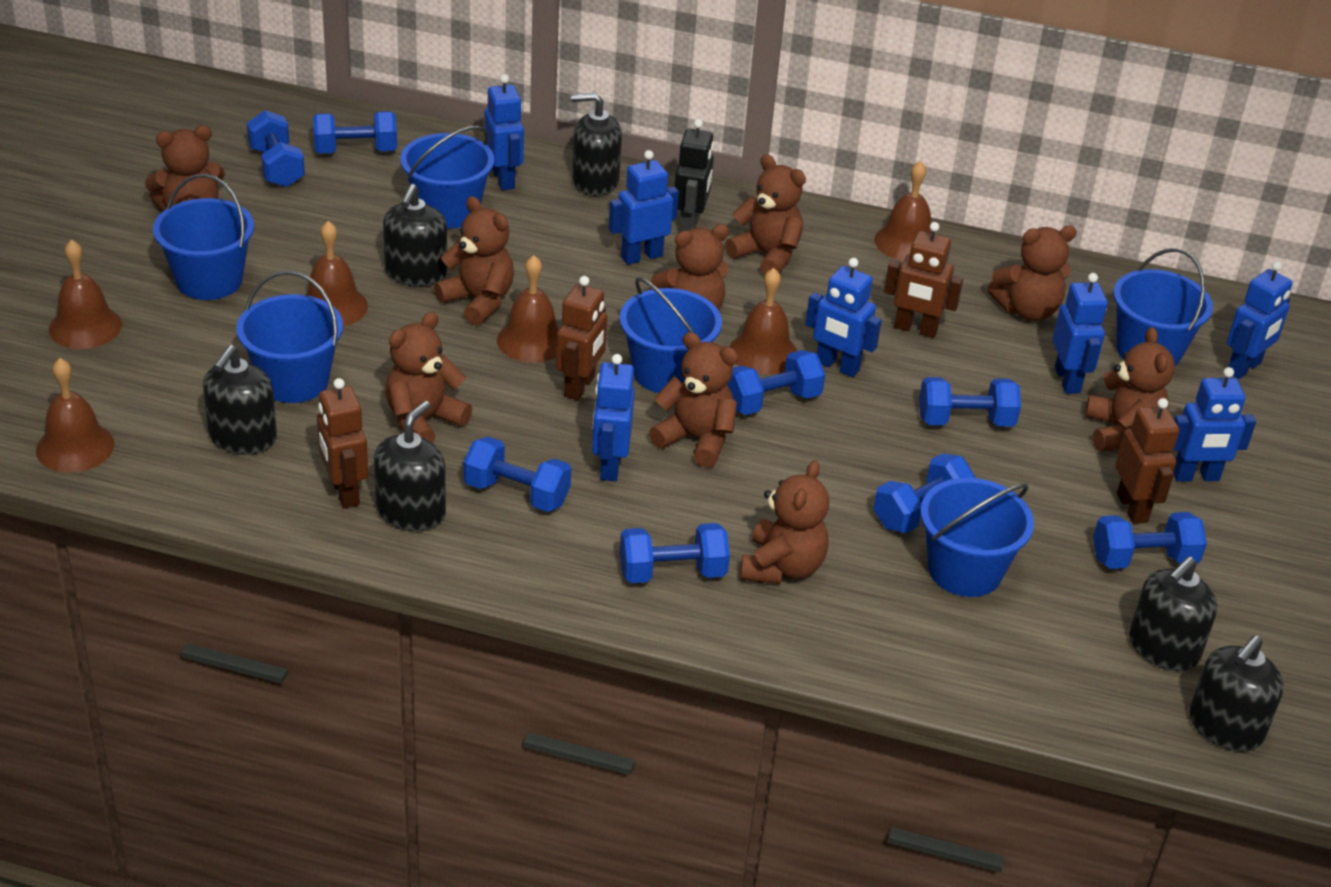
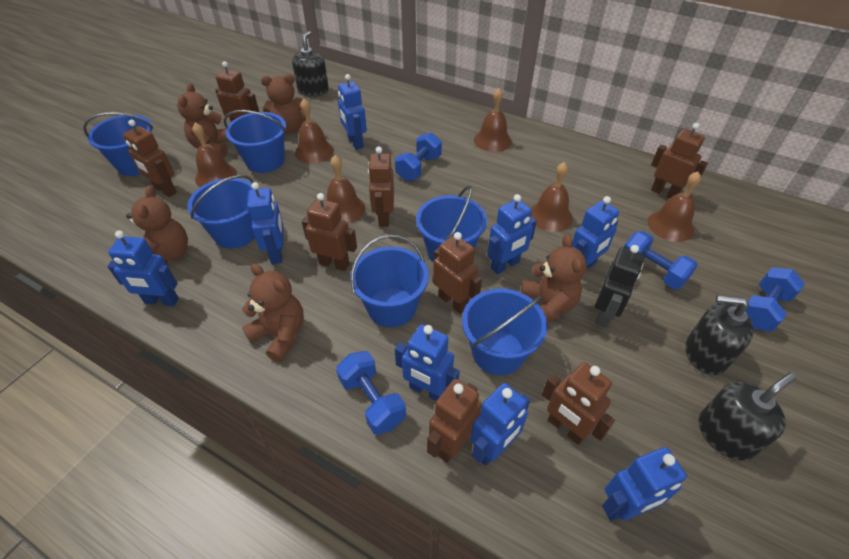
black soap dispenser: 6 -> 3
blue dumbbell: 8 -> 4
blue robot: 7 -> 8
brown robot: 4 -> 8
brown teddy bear: 9 -> 5

